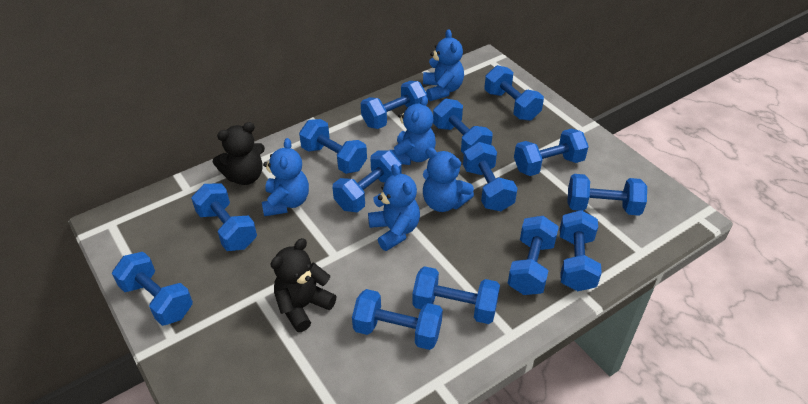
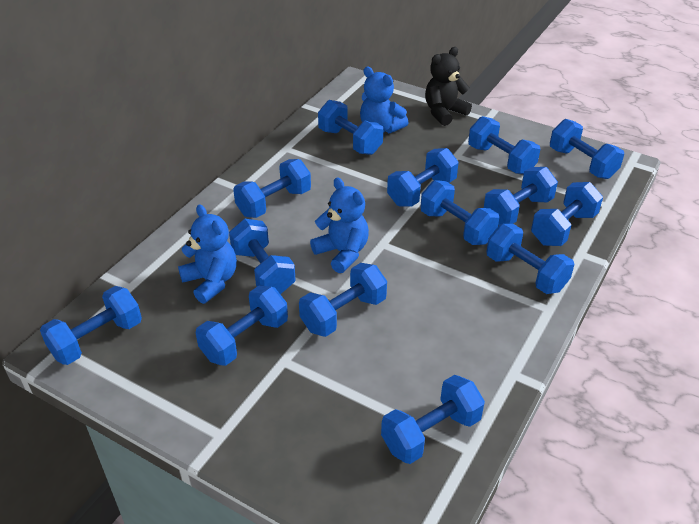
black teddy bear: 2 -> 1
blue teddy bear: 5 -> 3

